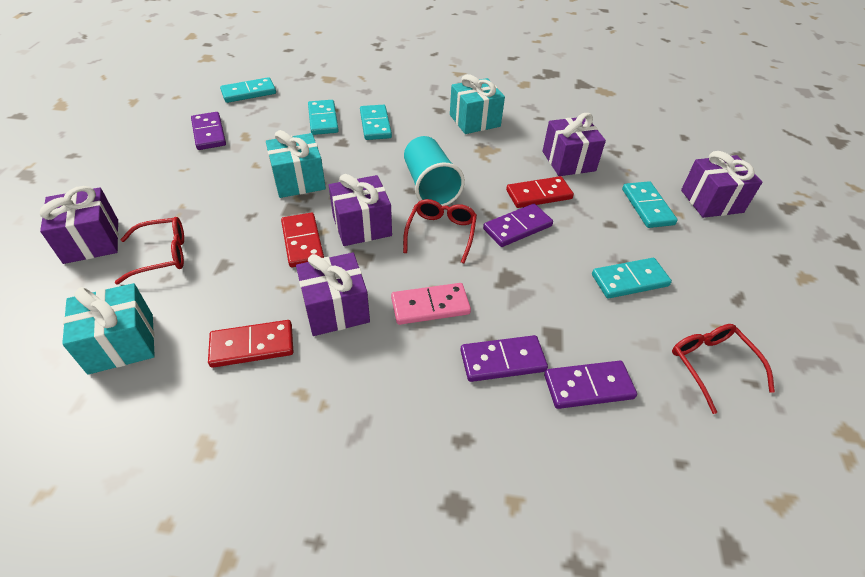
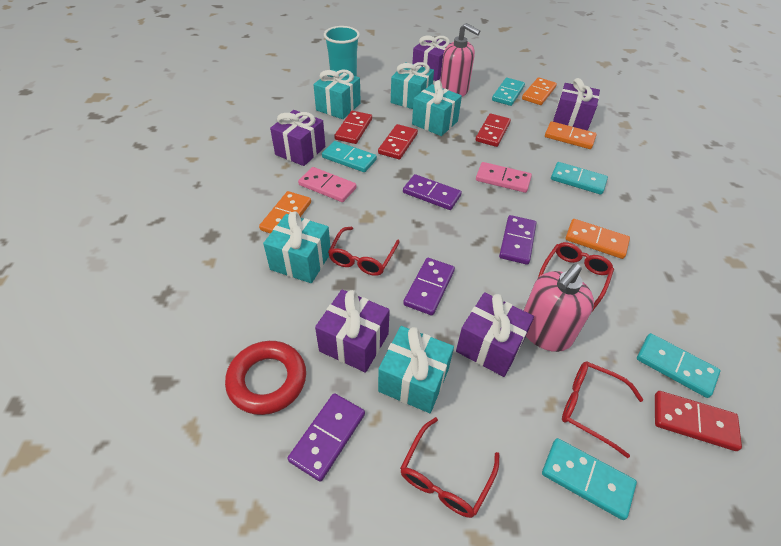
orange domino: 0 -> 4
pink domino: 1 -> 2
pink soap dispenser: 0 -> 2
red domino: 3 -> 4
red glasses: 3 -> 4
red ring: 0 -> 1
turquoise gift: 3 -> 5

